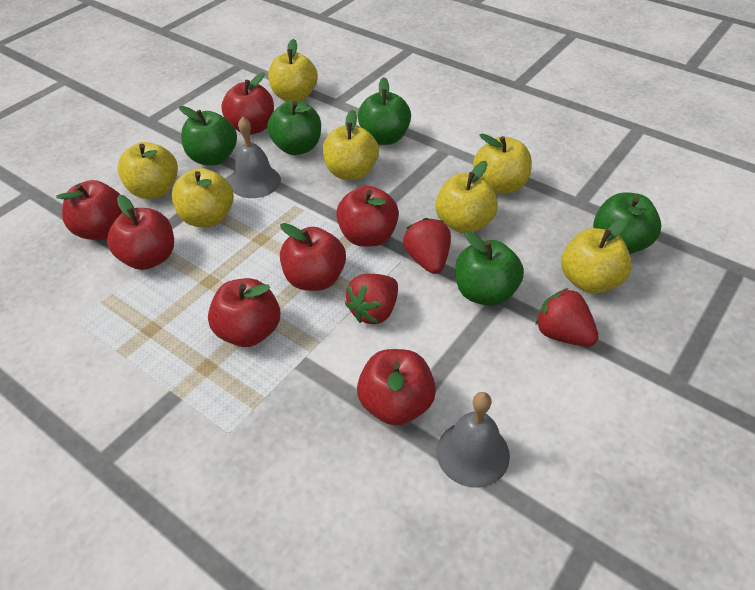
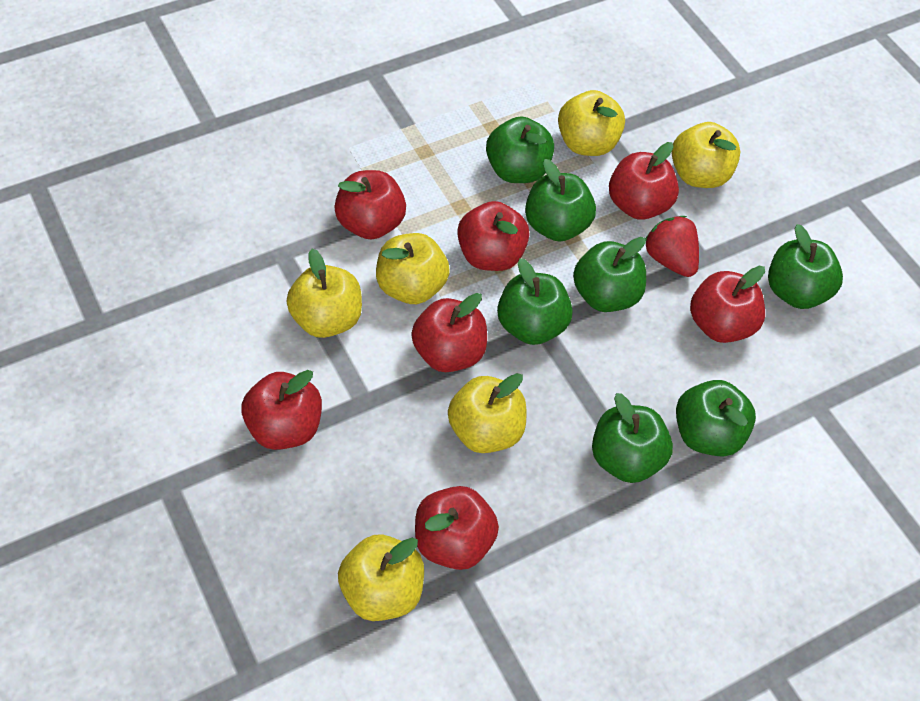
green apple: 5 -> 7
grey bell: 2 -> 0
red strawberry: 3 -> 1
yellow apple: 7 -> 6

